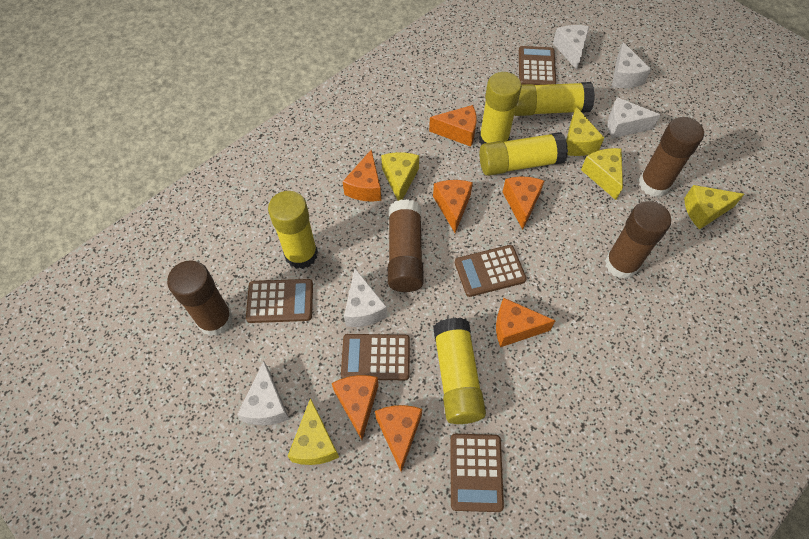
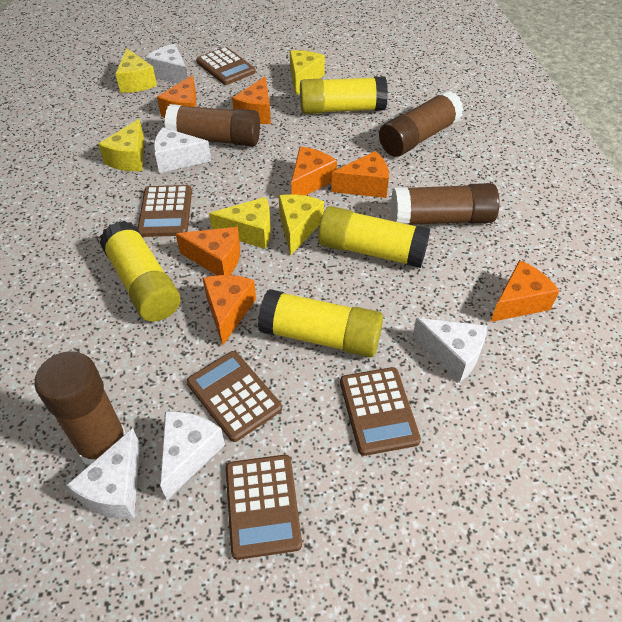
yellow glue stick: 5 -> 4

